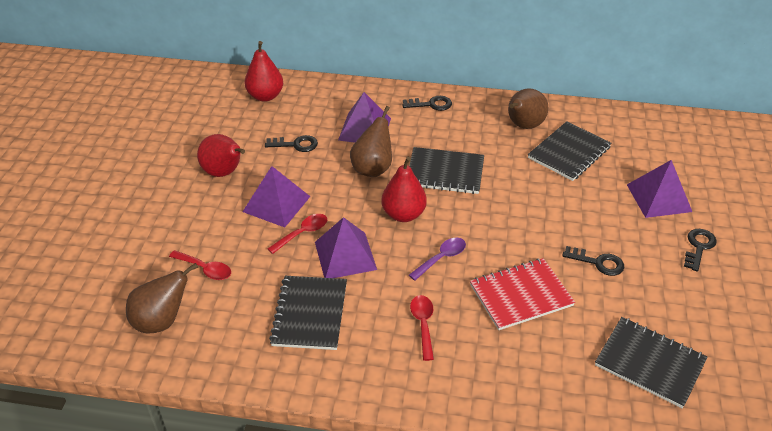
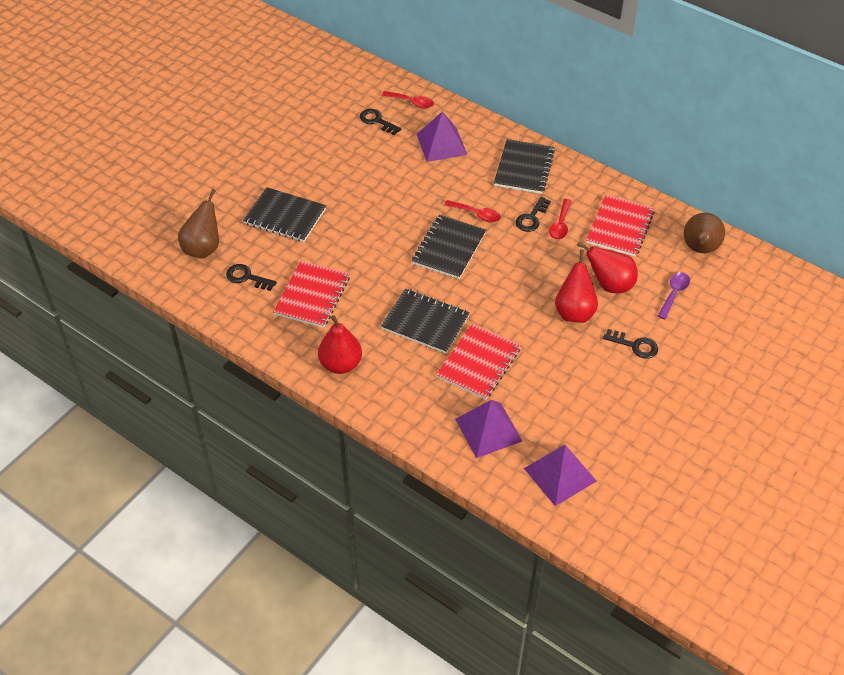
brown pear: 3 -> 2
purple pyramid: 4 -> 3
red notebook: 1 -> 3

